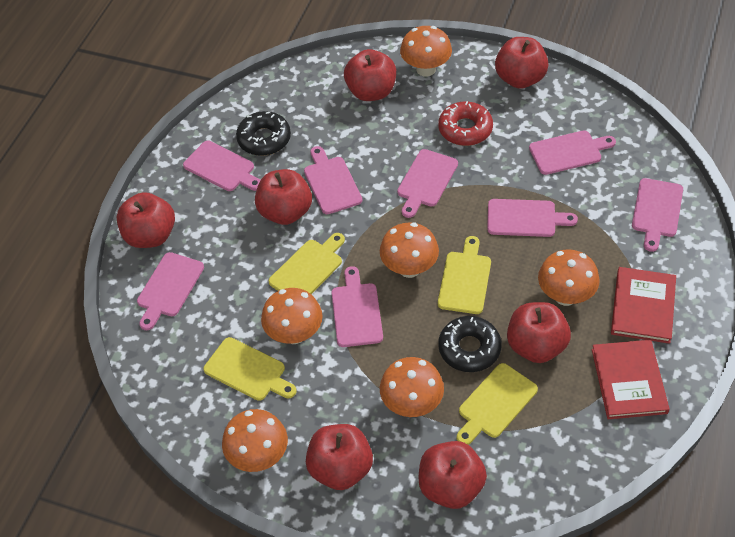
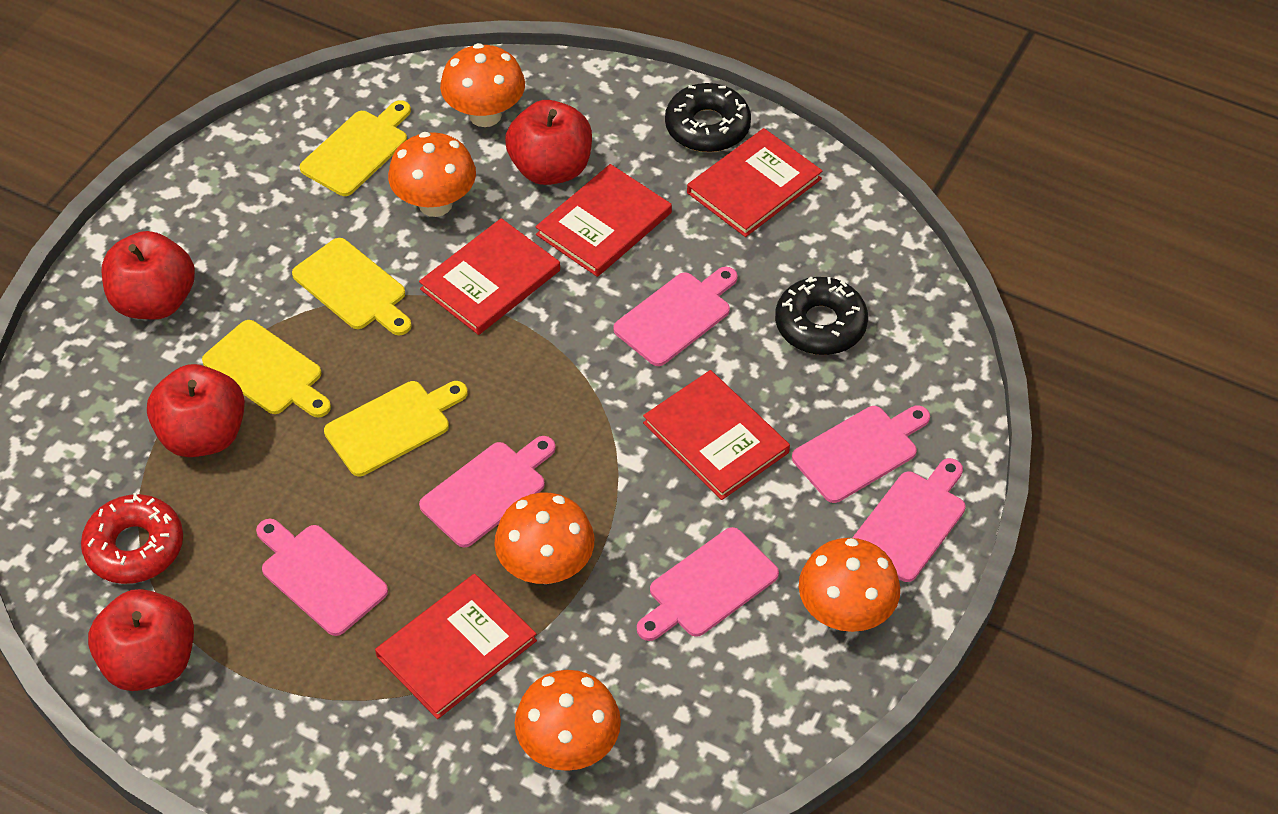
orange mushroom: 6 -> 5
pink cutting board: 8 -> 6
red apple: 7 -> 4
red book: 2 -> 5

